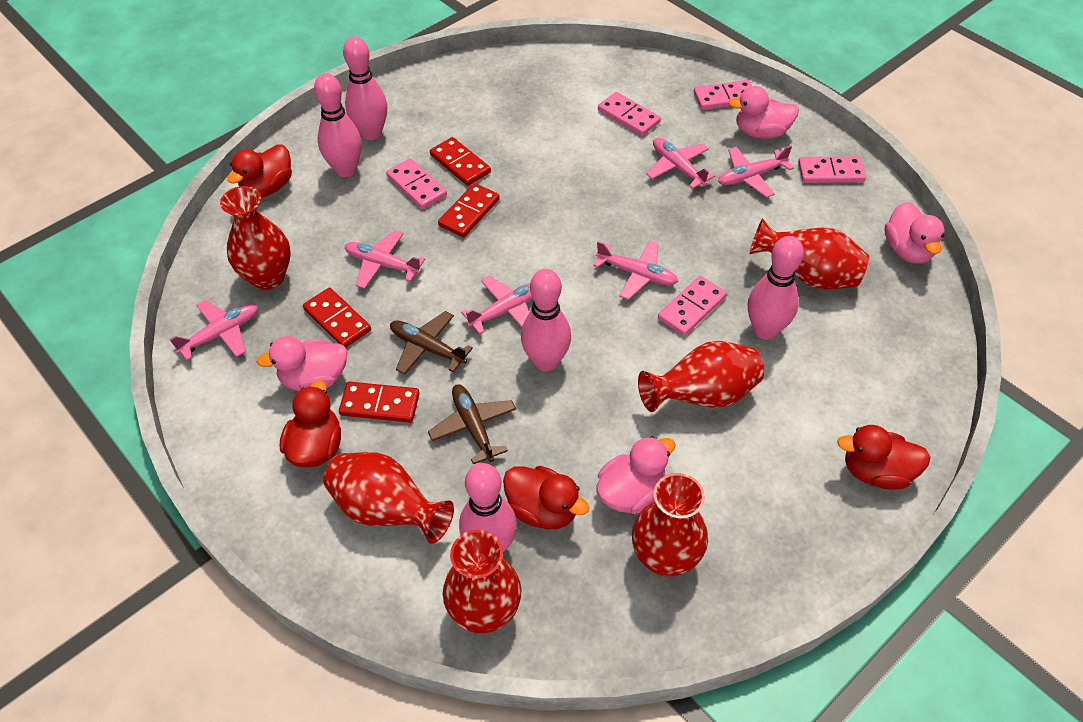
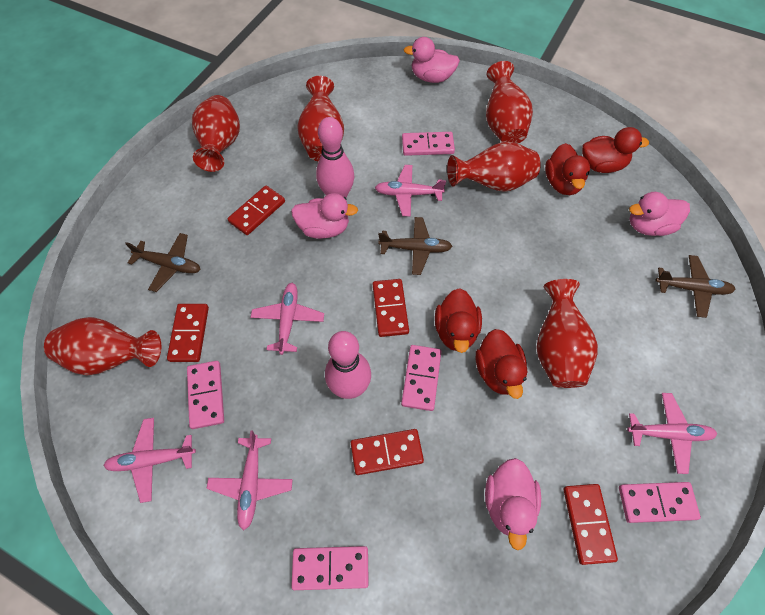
brown plane: 2 -> 3
pink bowling pin: 5 -> 2
pink plane: 6 -> 5
red domino: 4 -> 5

